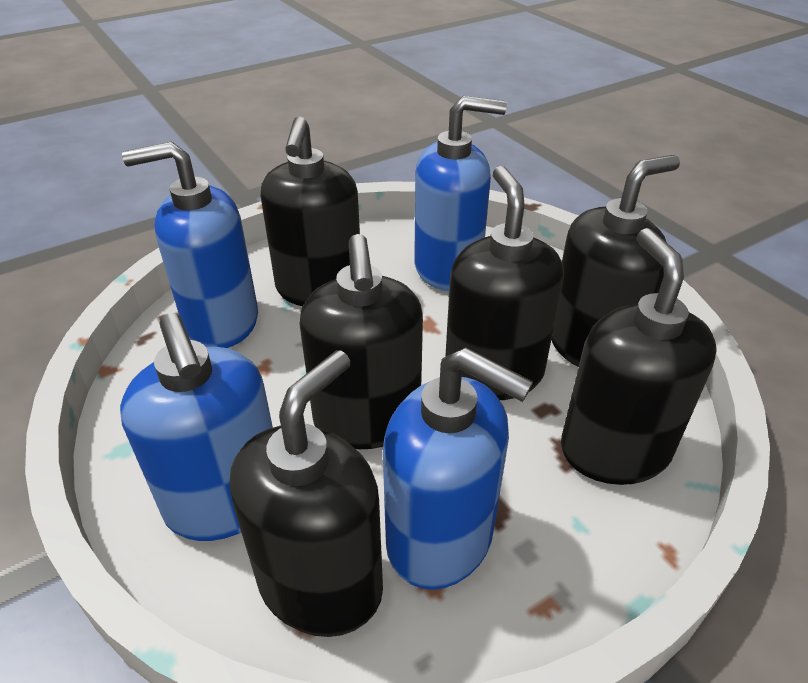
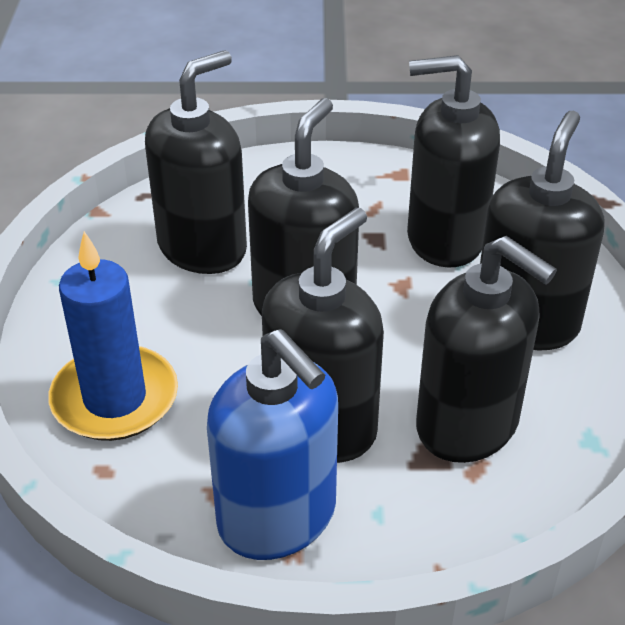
blue candle: 0 -> 1
blue soap dispenser: 4 -> 1

